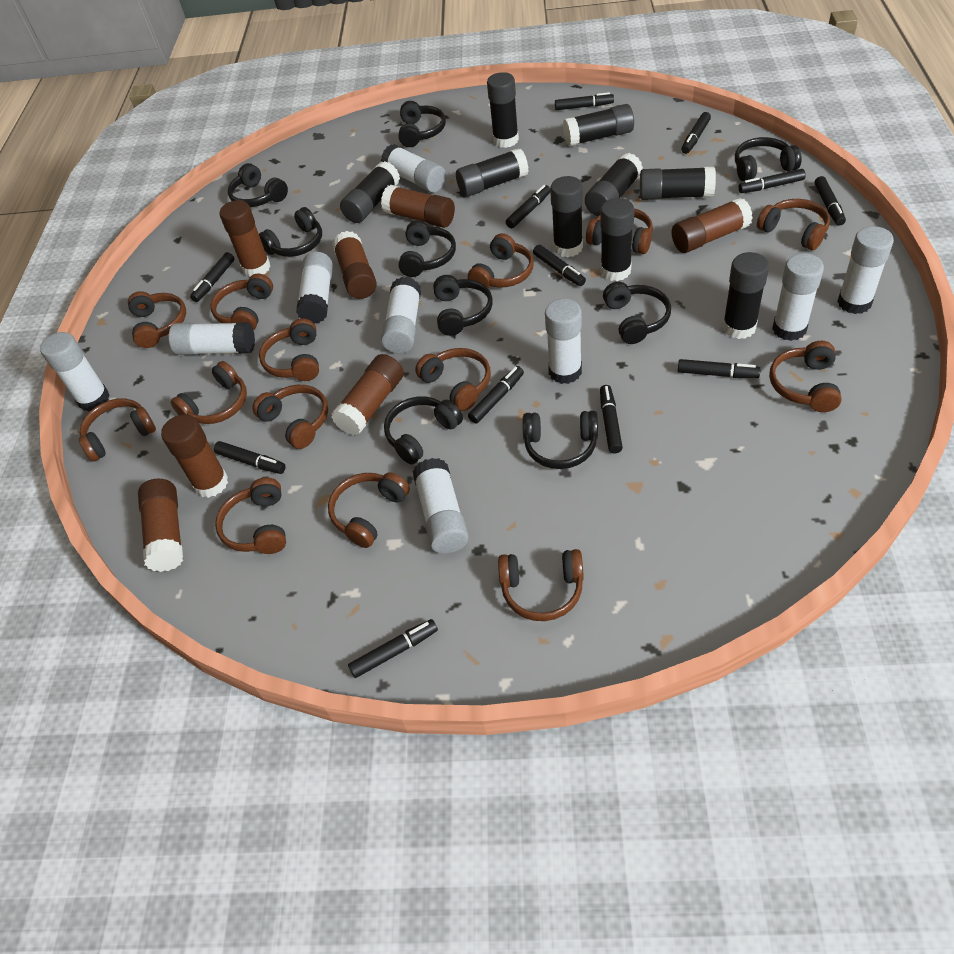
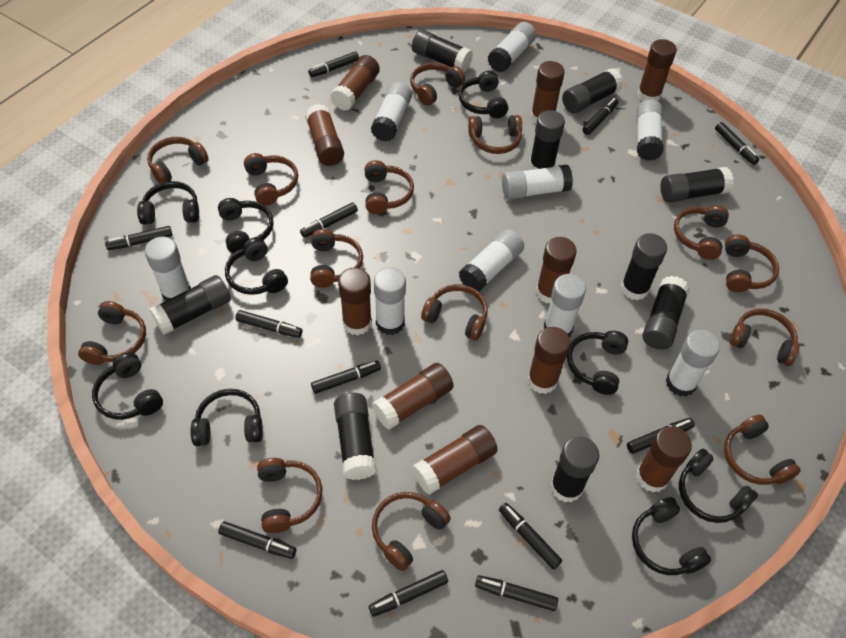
brown glue stick: 7 -> 10

